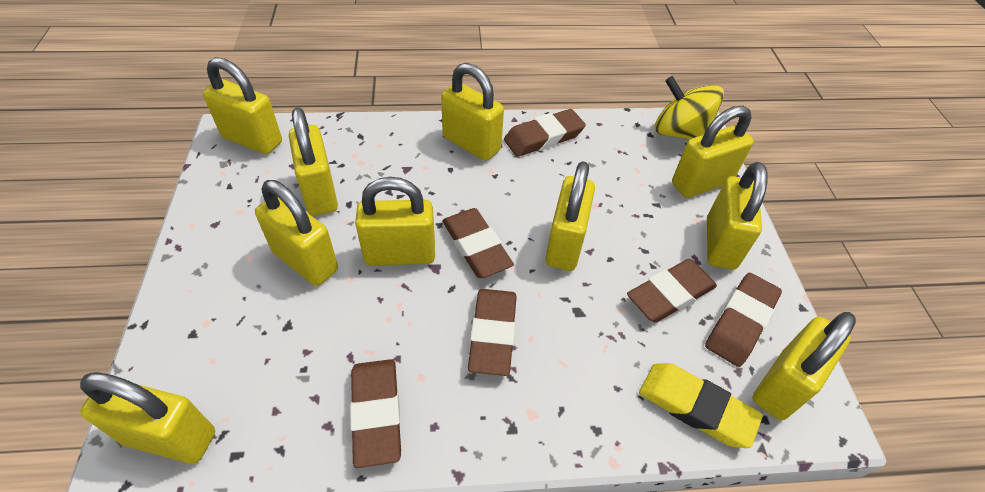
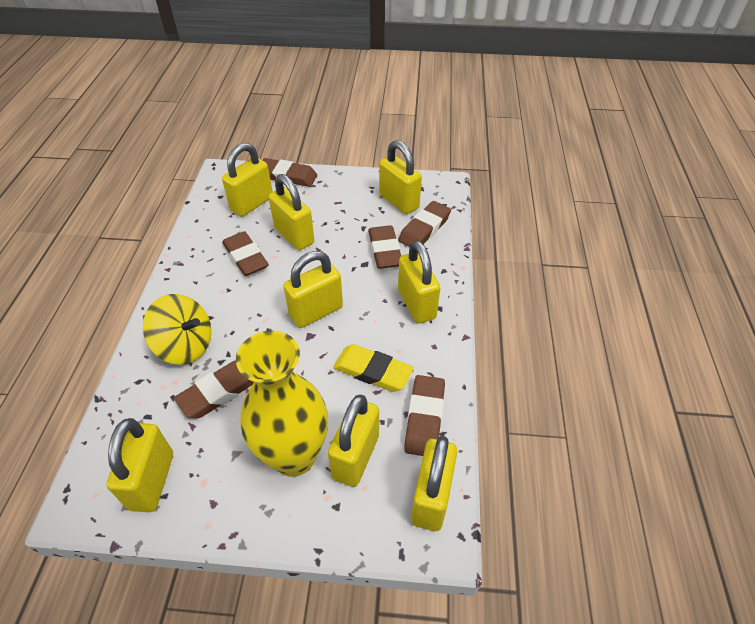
yellow padlock: 10 -> 8
yellow vase: 0 -> 1

